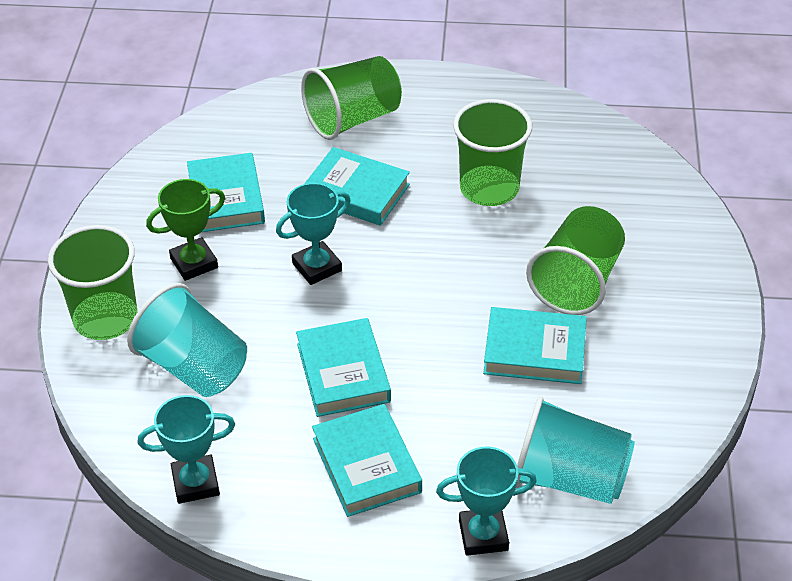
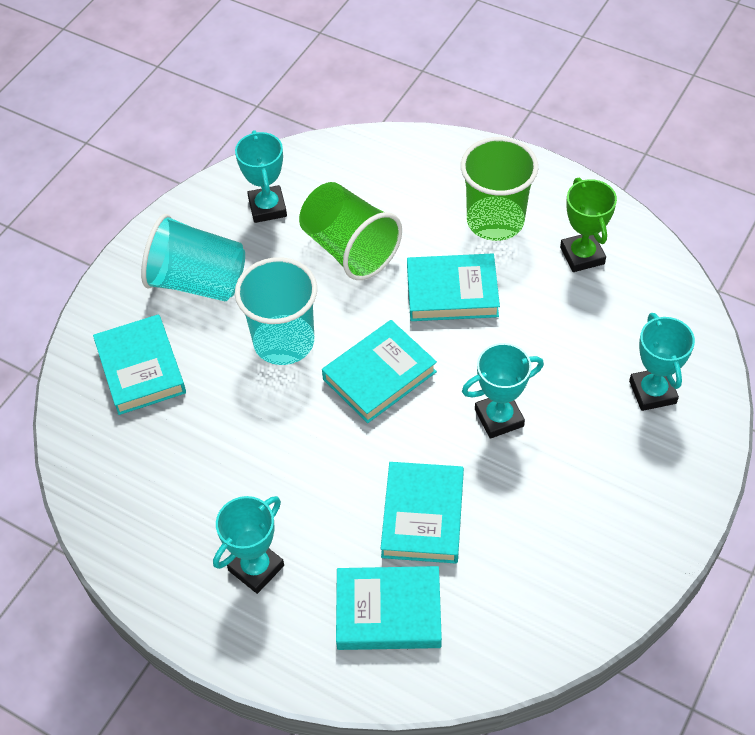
green cup: 4 -> 2
turquoise trophy: 3 -> 4

